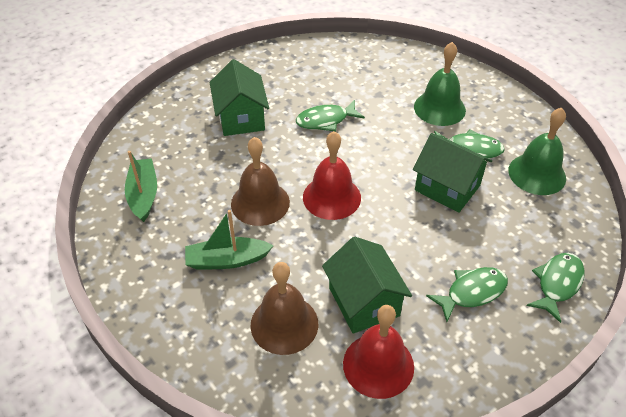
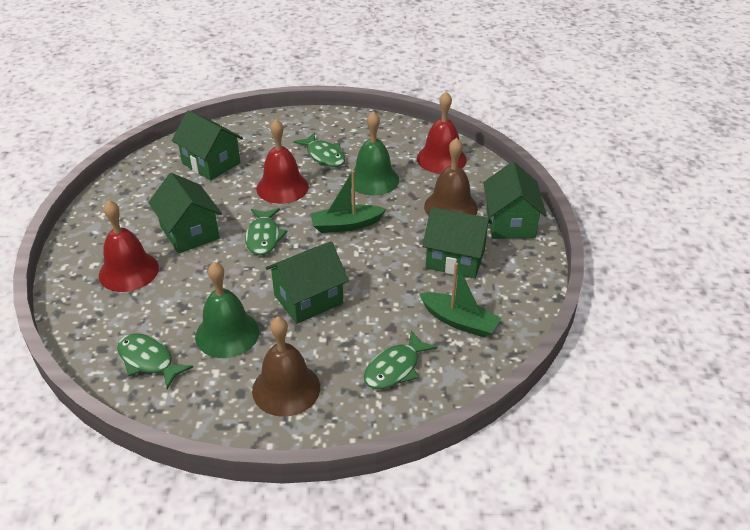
green house: 3 -> 5
red bell: 2 -> 3

